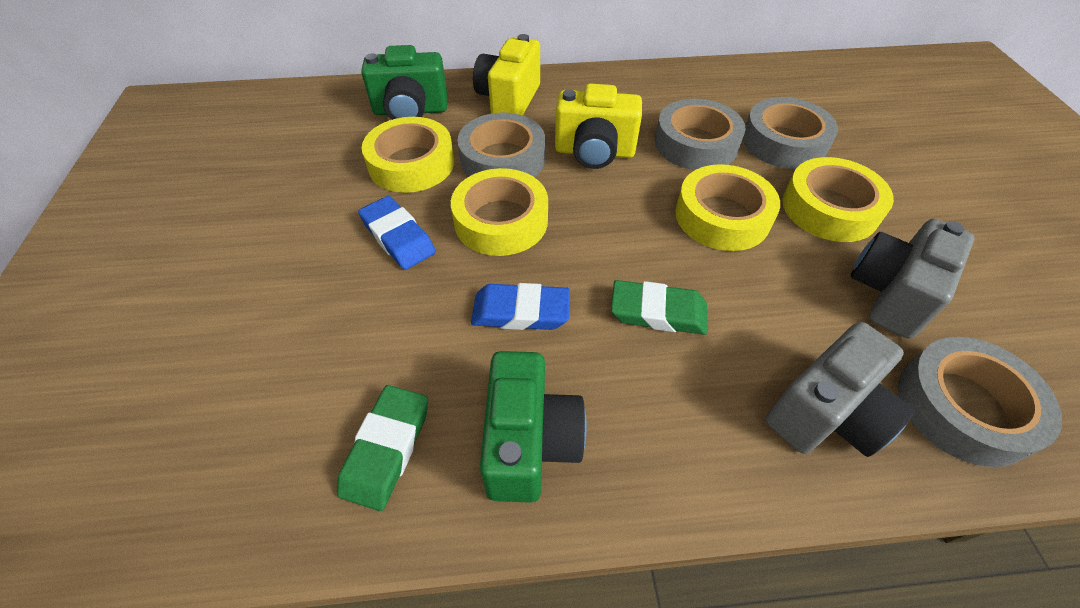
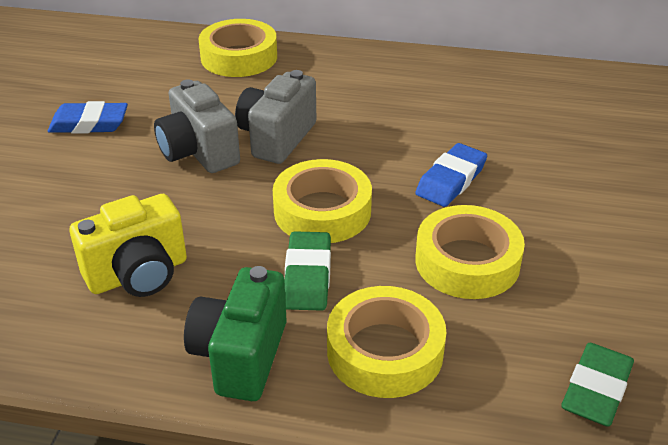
green camera: 2 -> 1
grey tape: 4 -> 0
yellow camera: 2 -> 1

